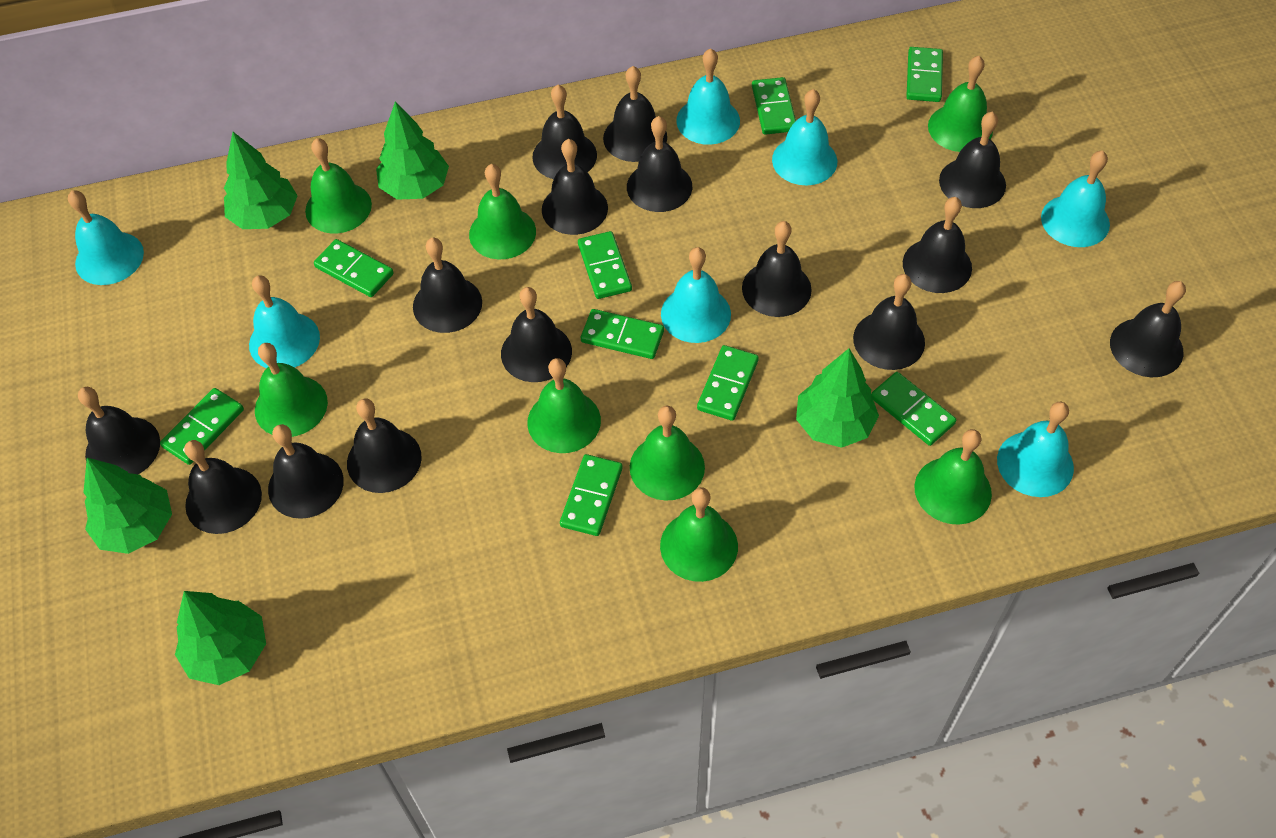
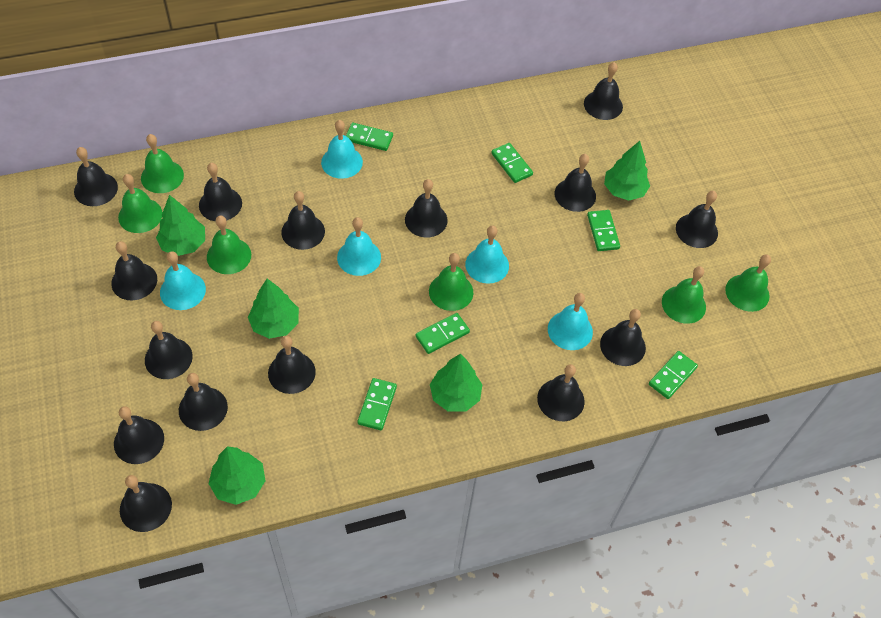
green bell: 8 -> 6
green domino: 9 -> 6
turquoise bell: 7 -> 5

